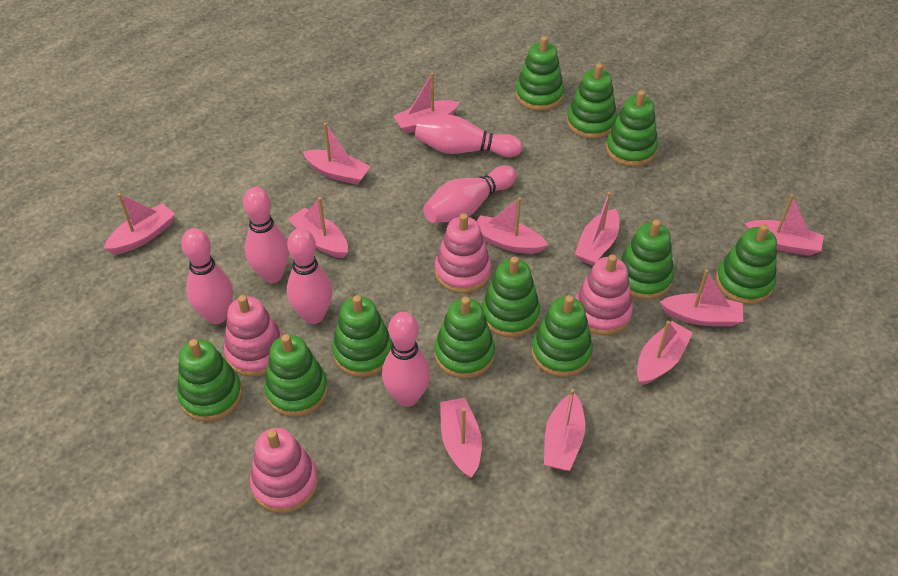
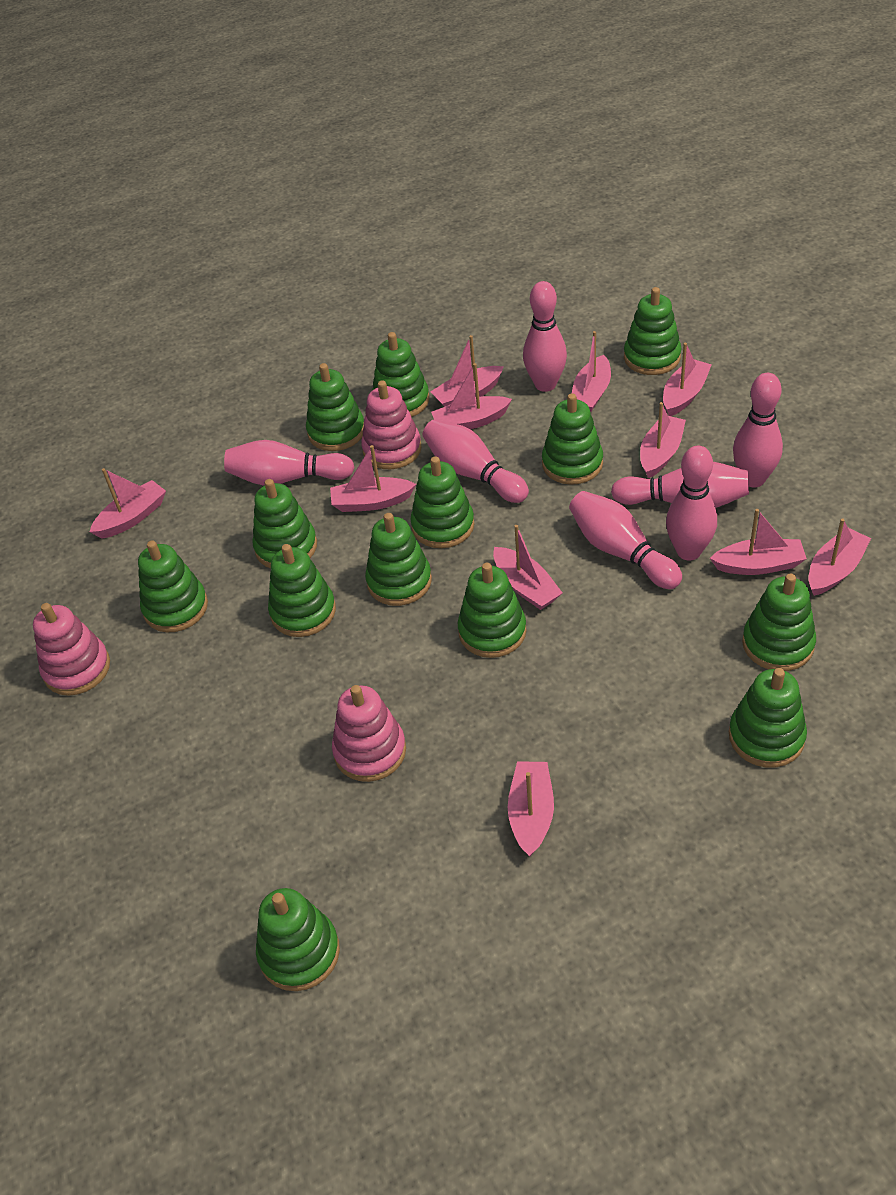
green stacking toy: 11 -> 13
pink bowling pin: 6 -> 7
pink stacking toy: 4 -> 3

